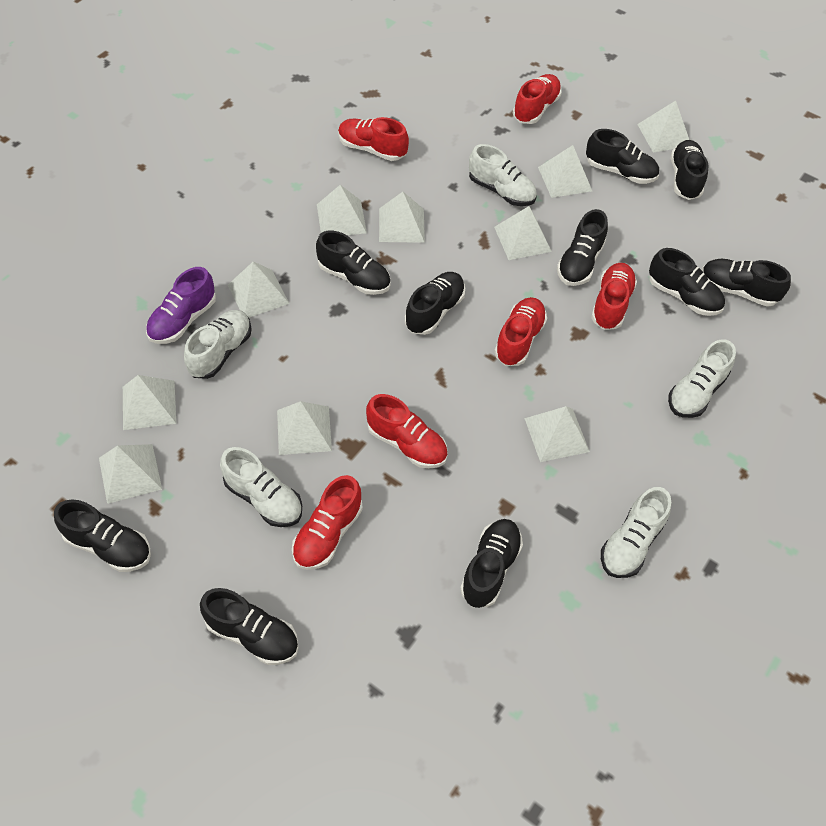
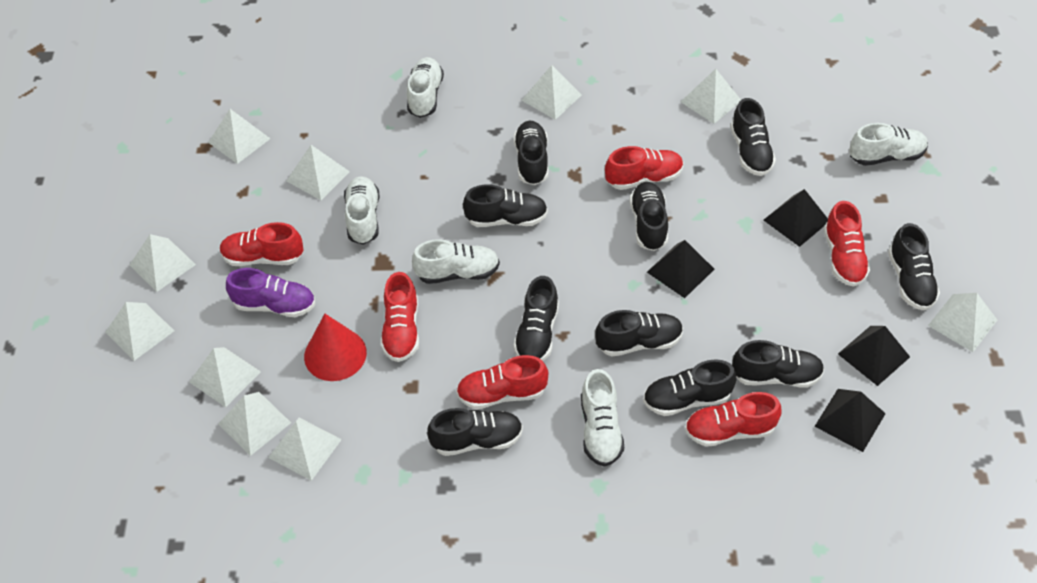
black pyramid: 0 -> 4
red cone: 0 -> 1

